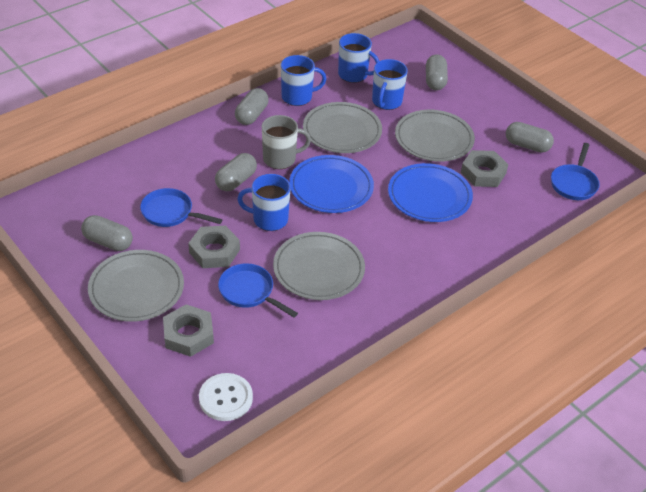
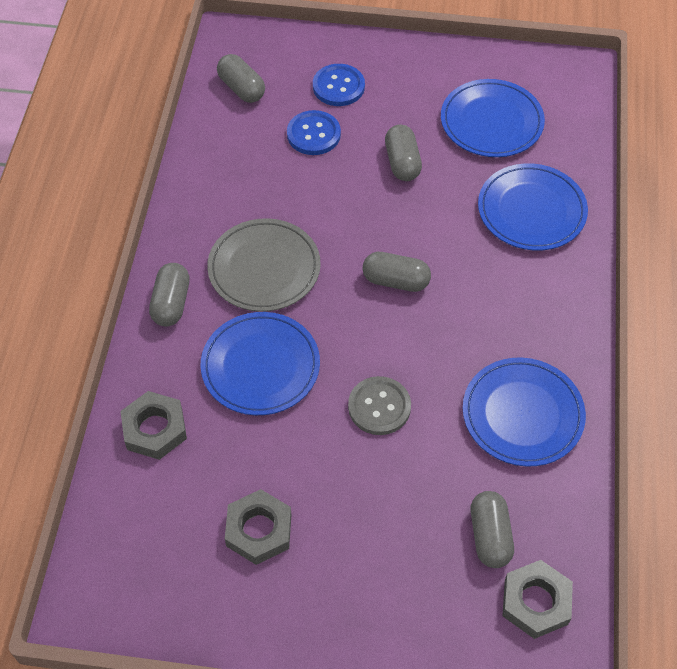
blue button: 0 -> 2
blue mug: 4 -> 0
blue pan: 3 -> 0
blue plate: 2 -> 4
grey button: 0 -> 1
grey mug: 1 -> 0
grey plate: 4 -> 1
white button: 1 -> 0

